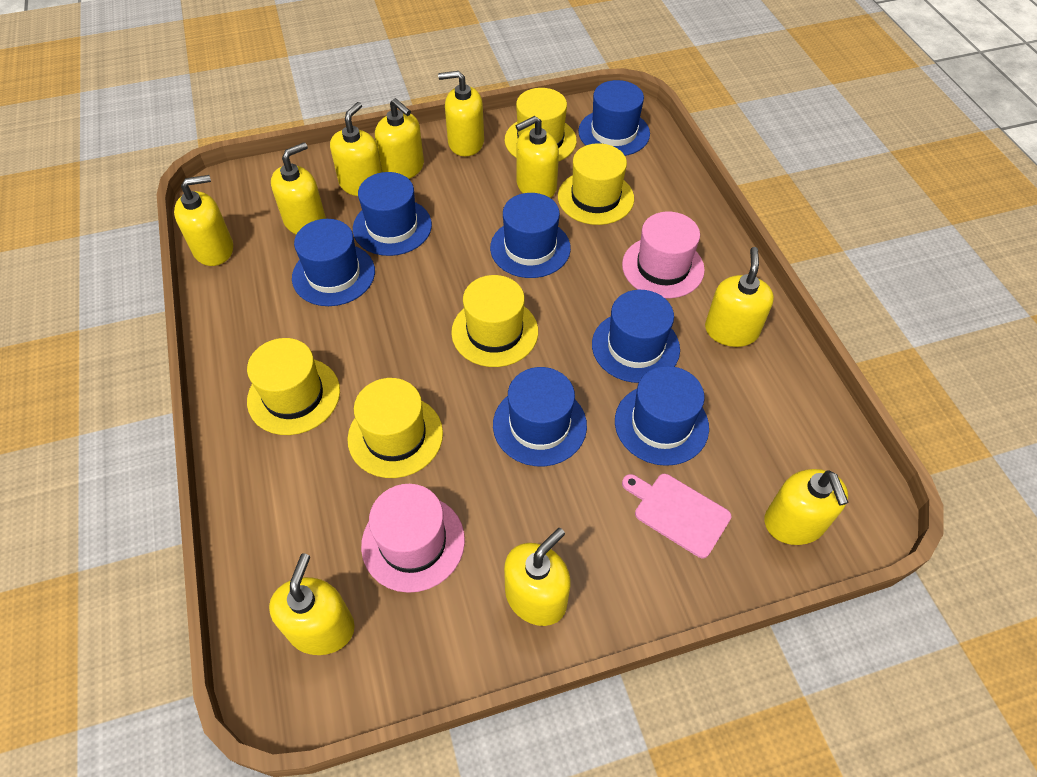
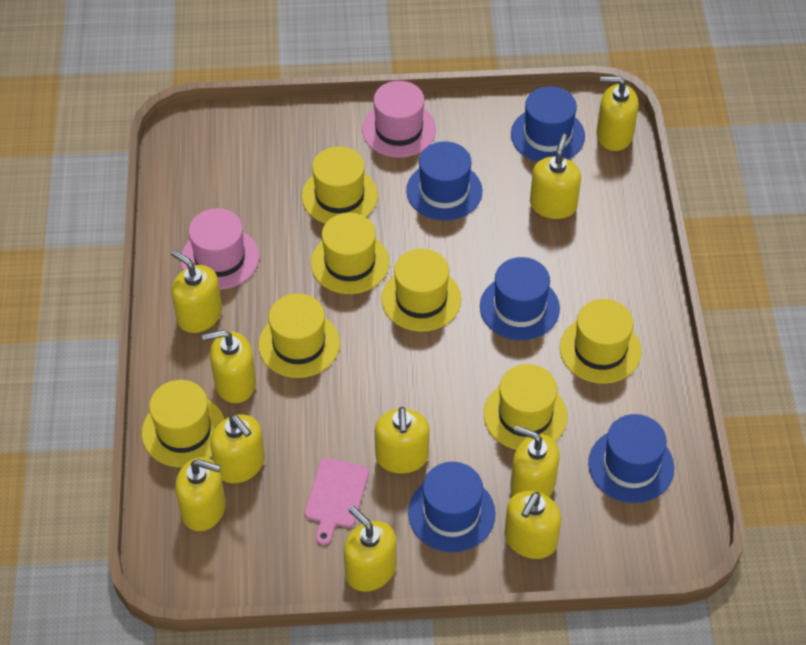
blue hat: 7 -> 5
yellow hat: 5 -> 7

